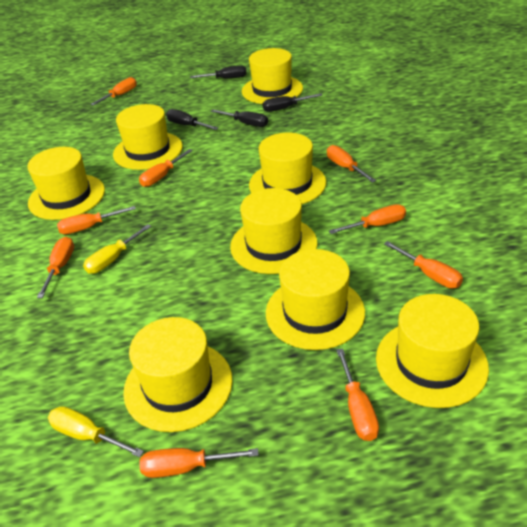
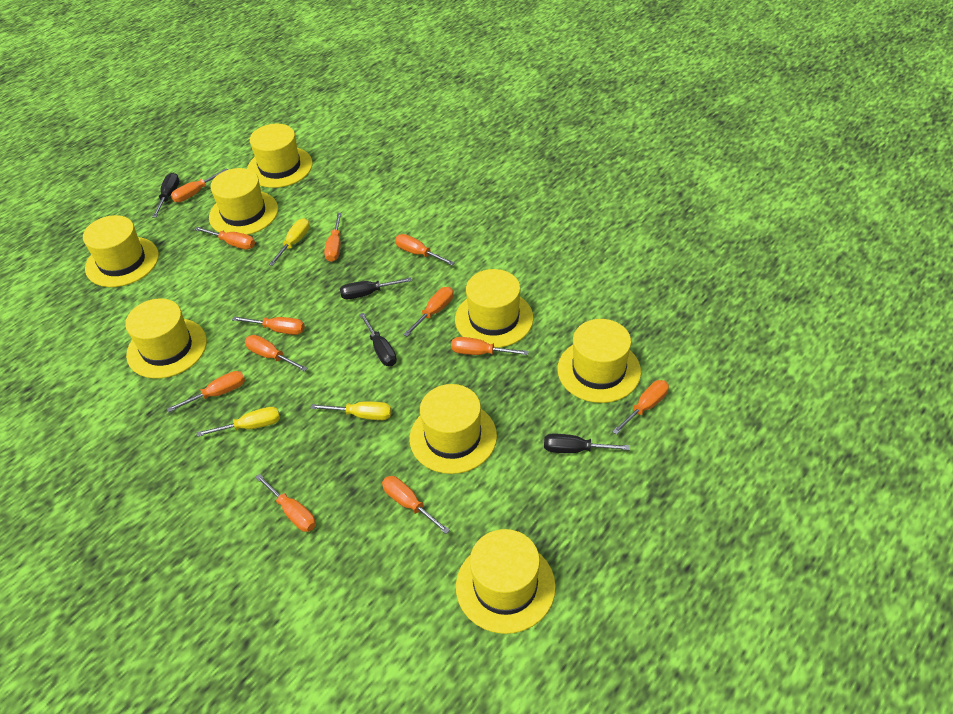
orange screwdriver: 9 -> 12
yellow screwdriver: 2 -> 3

